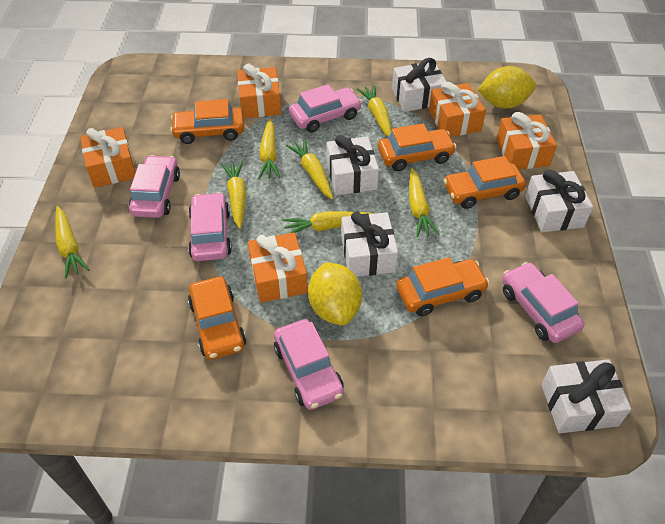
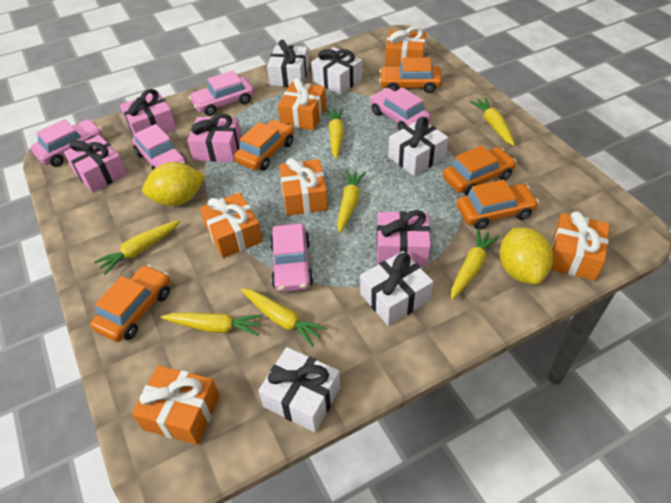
orange gift: 5 -> 6
pink gift: 0 -> 4

